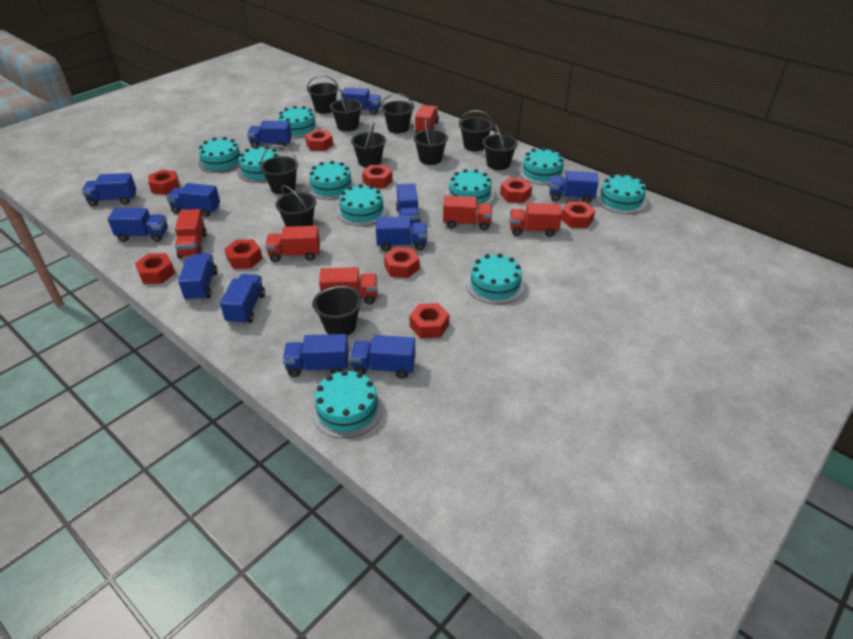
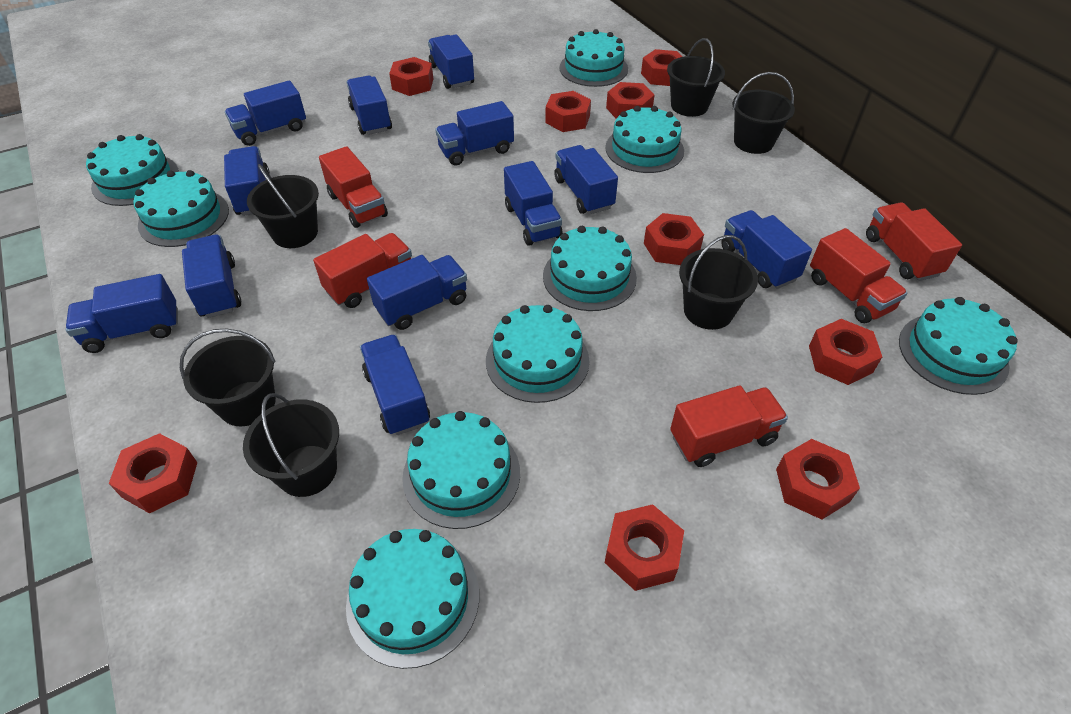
black bucket: 10 -> 6
red truck: 6 -> 5
turquoise cake: 10 -> 9

